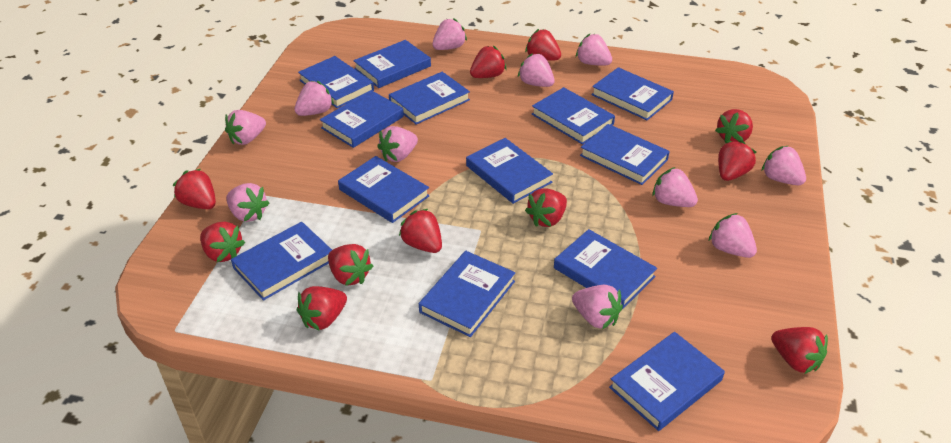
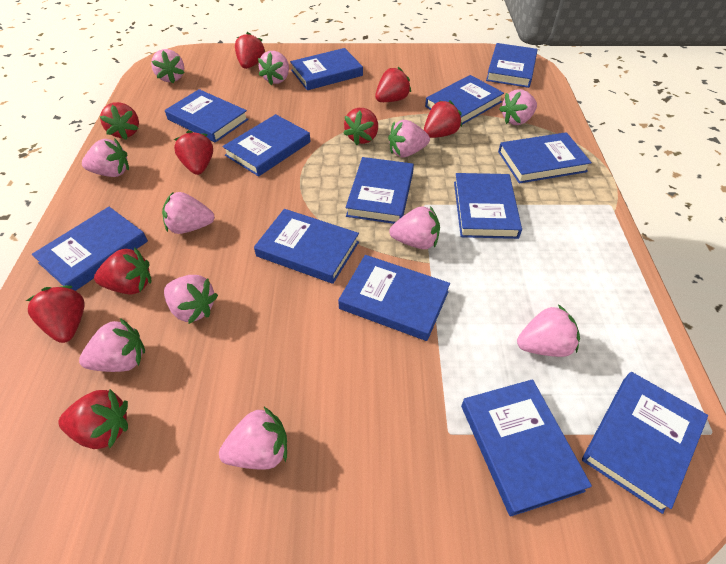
red strawberry: 11 -> 9

